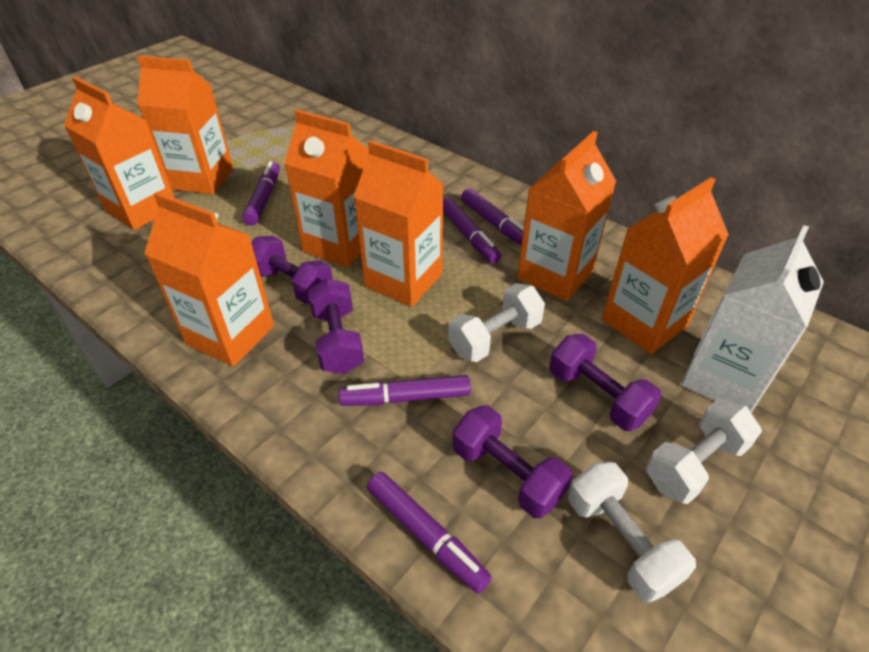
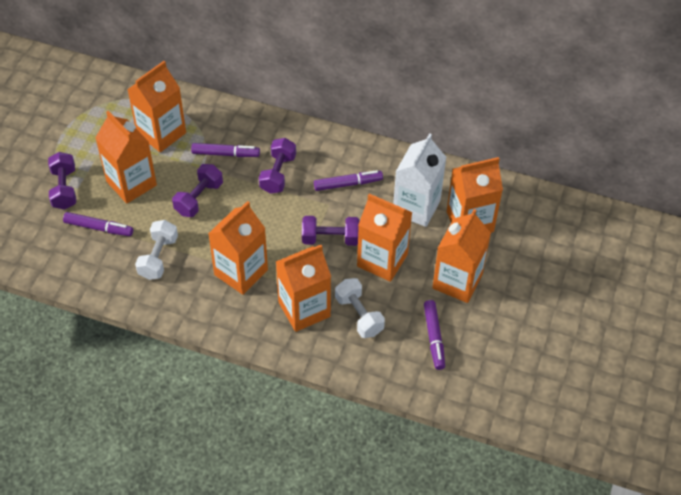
purple marker: 5 -> 4
white dumbbell: 3 -> 2

